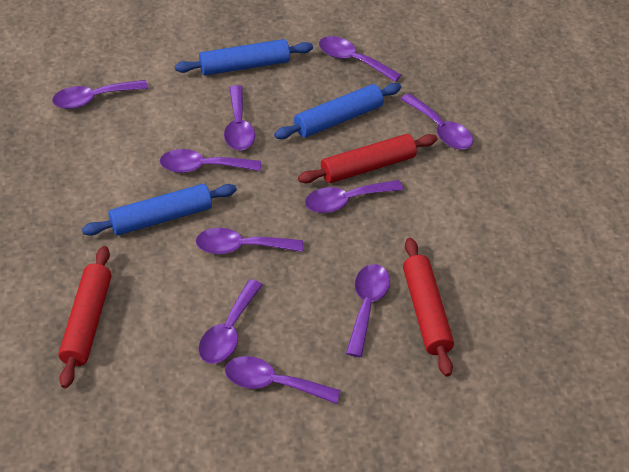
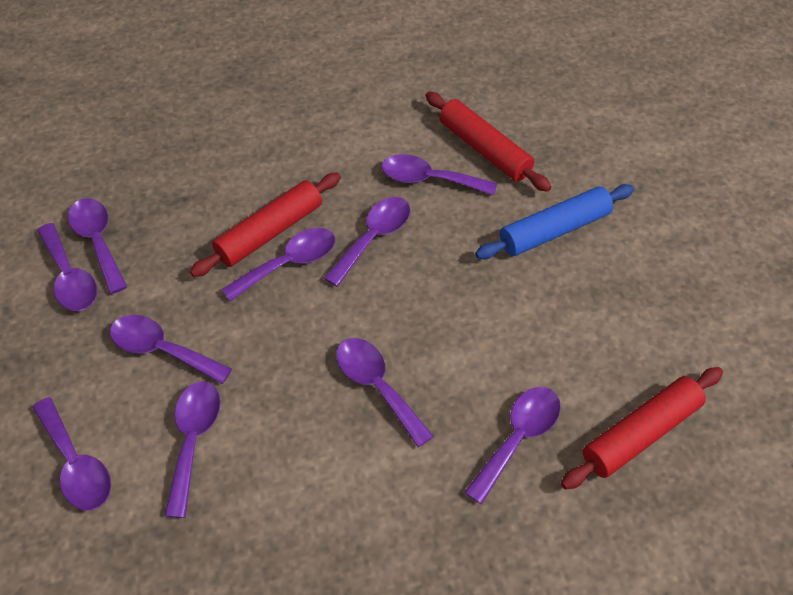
blue rolling pin: 3 -> 1

